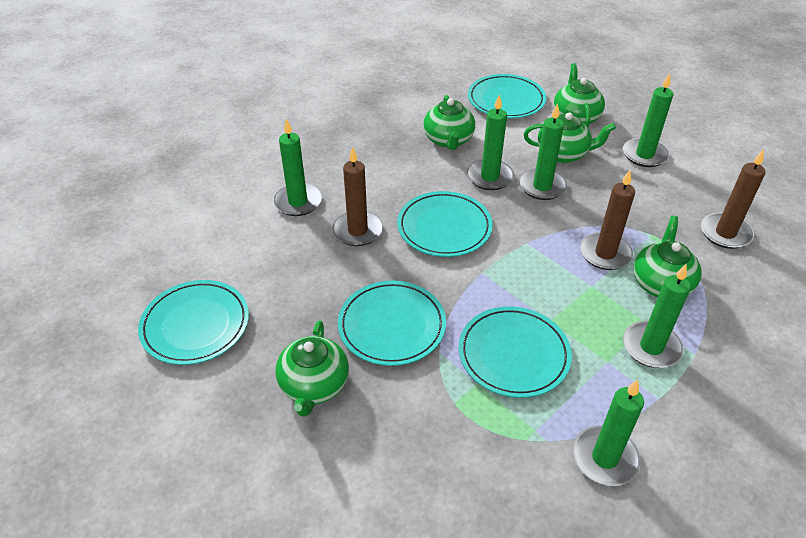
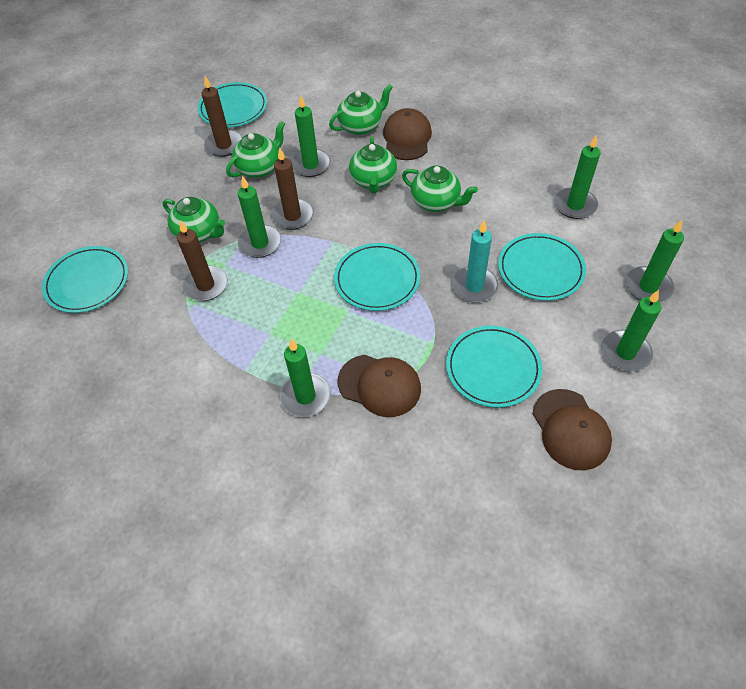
brown cap: 0 -> 3
turquoise candle: 0 -> 1

